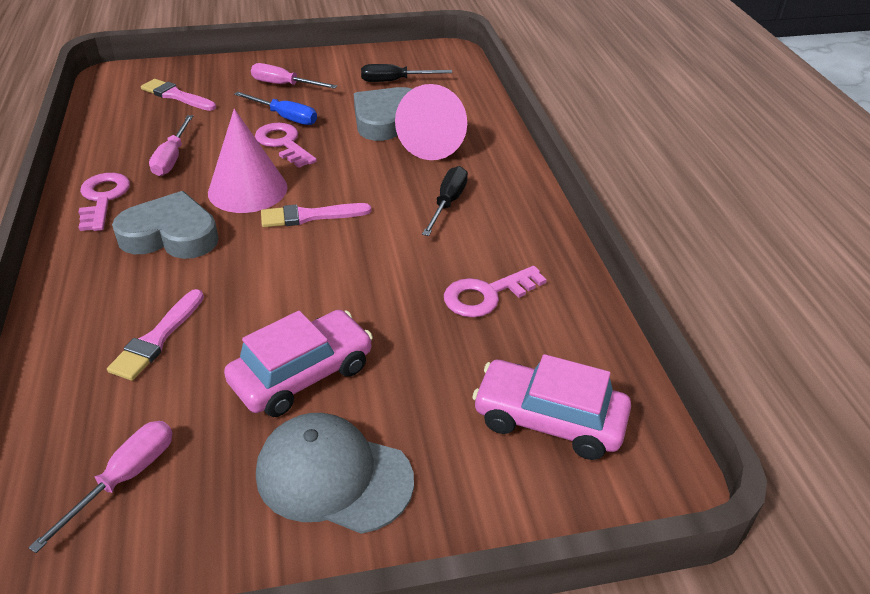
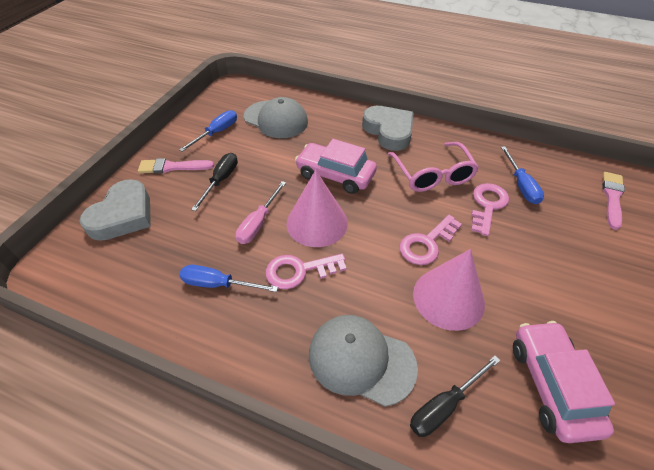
blue screwdriver: 1 -> 3
grey cap: 1 -> 2
pink brush: 3 -> 2
pink glasses: 0 -> 1
pink screwdriver: 3 -> 1

